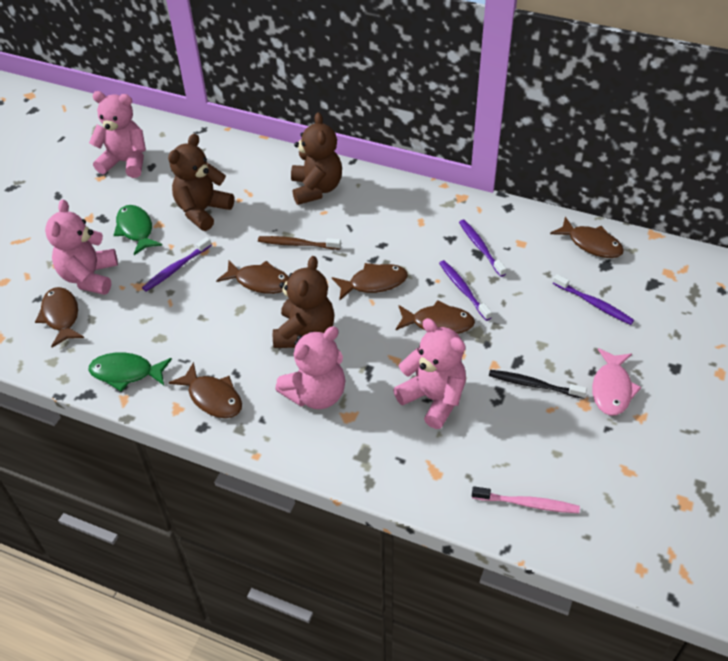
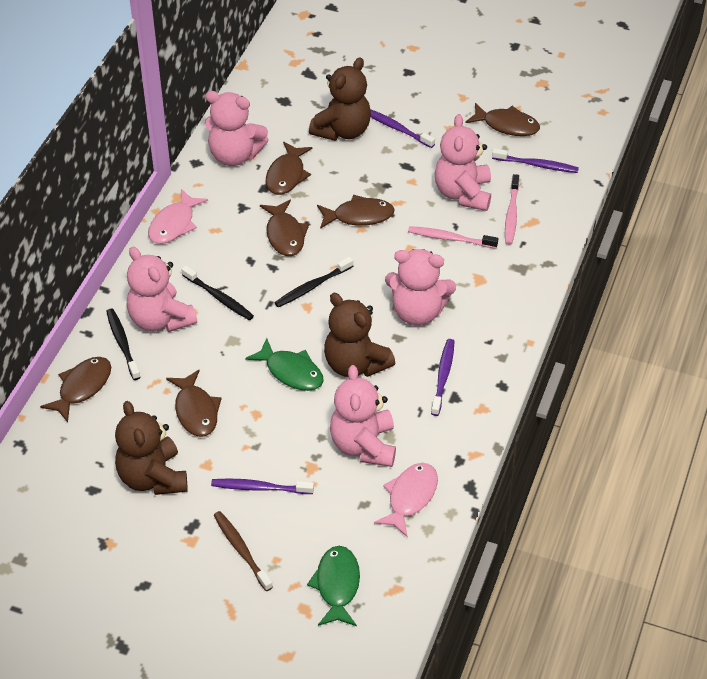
black toothbrush: 1 -> 3
pink fish: 1 -> 2
pink teddy bear: 4 -> 5
pink toothbrush: 1 -> 2

